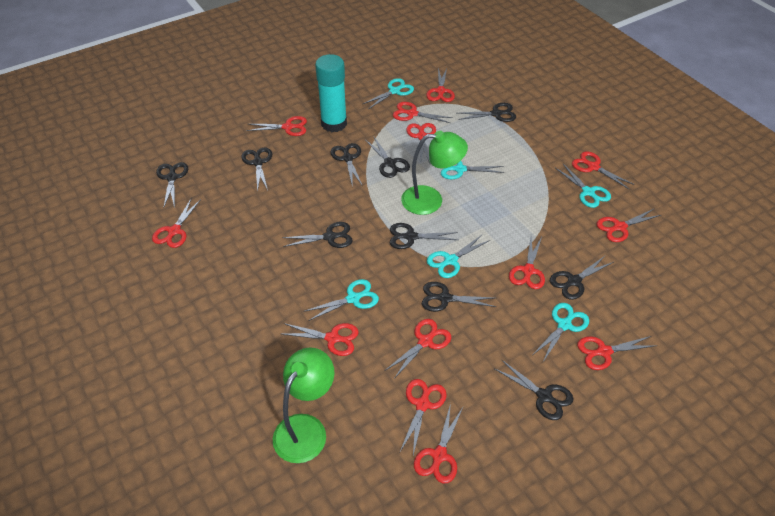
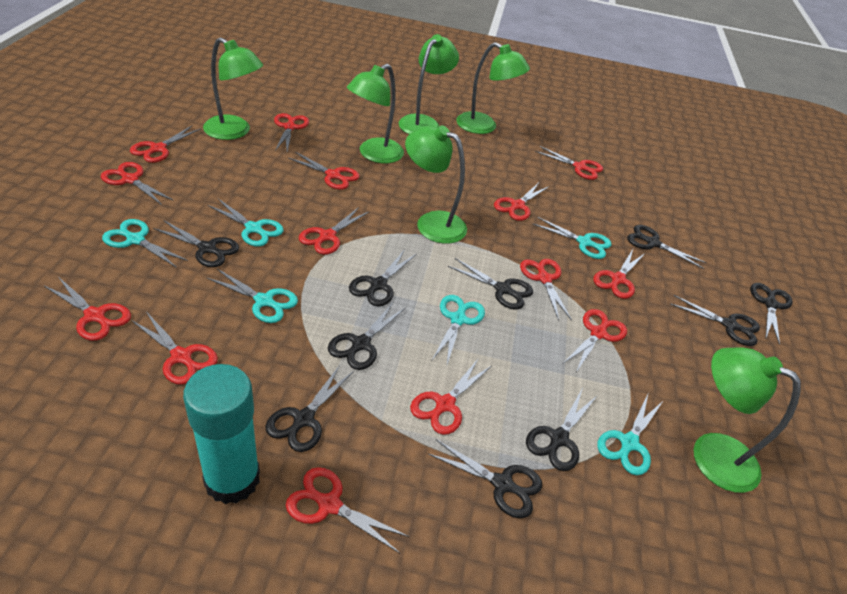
green lamp: 2 -> 6
red scissors: 13 -> 14

